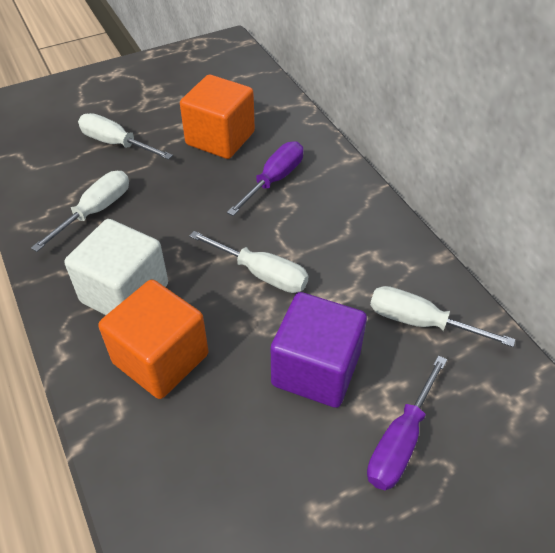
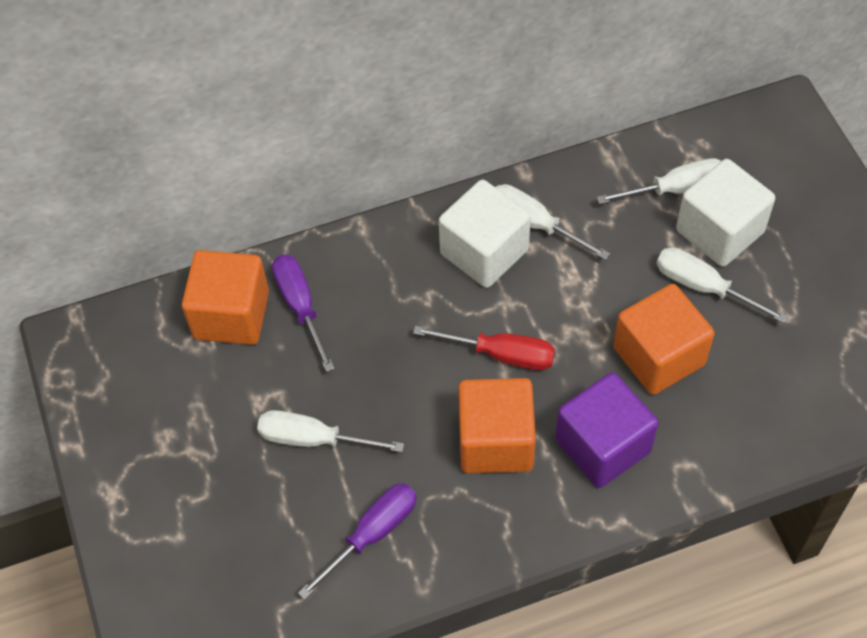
orange cube: 2 -> 3
red screwdriver: 0 -> 1
white cube: 1 -> 2

